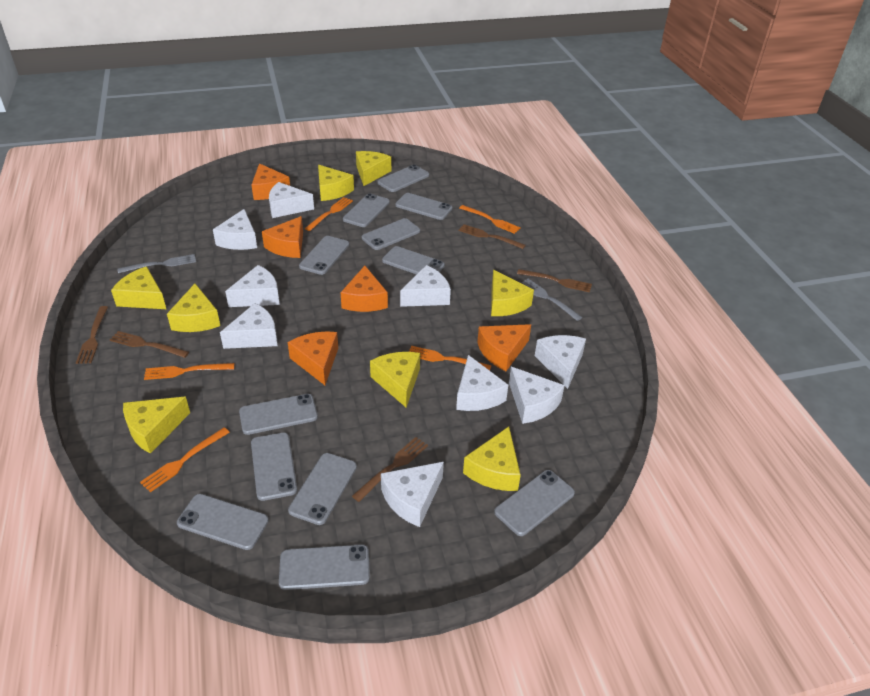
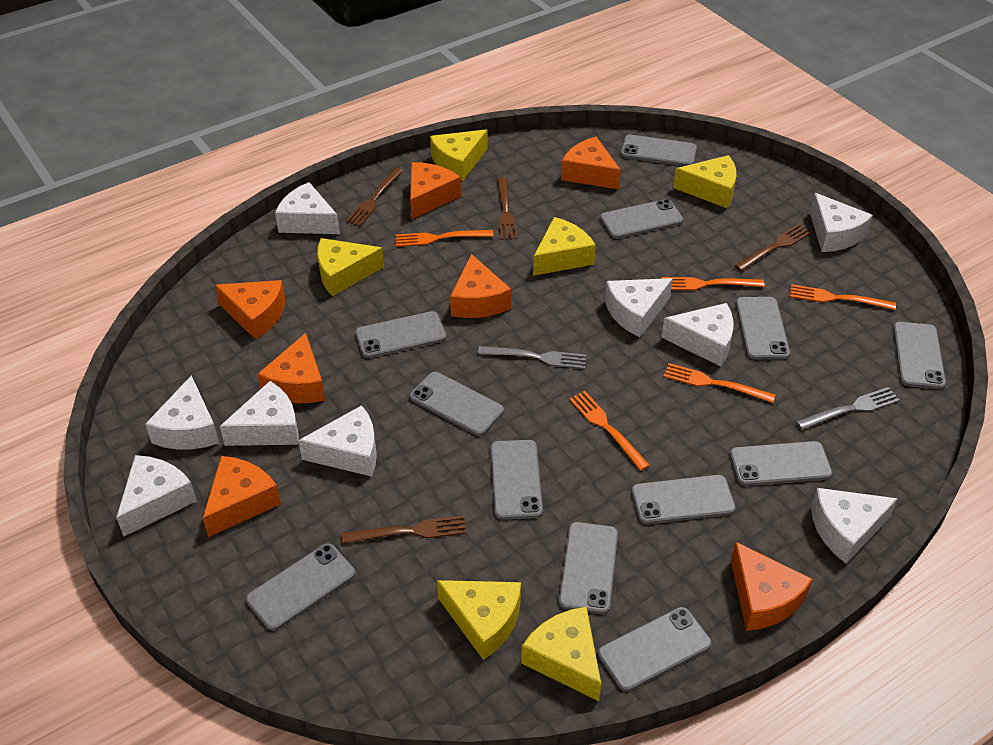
brown fork: 5 -> 4
orange cheese: 5 -> 7
yellow cheese: 8 -> 6

